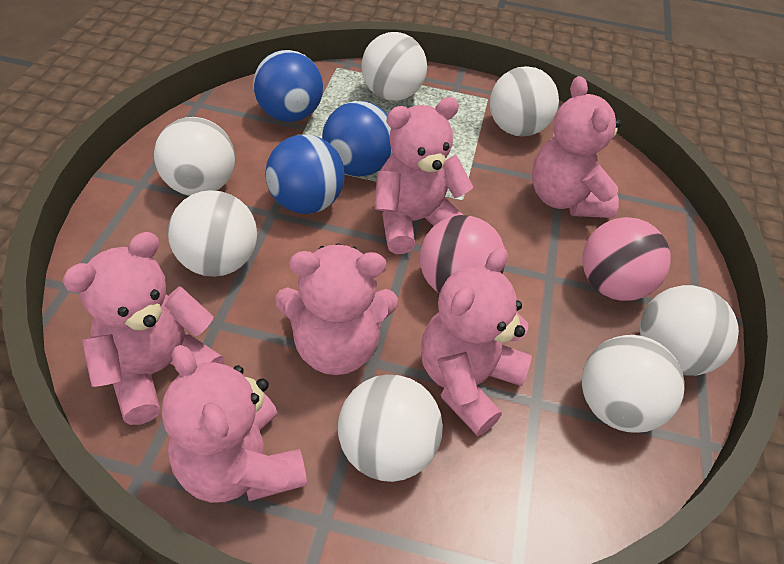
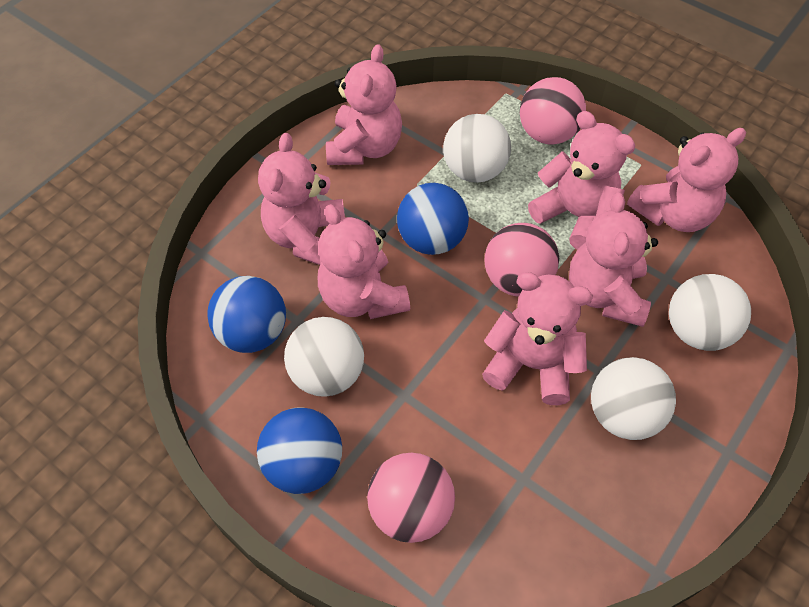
pink ball: 2 -> 3
pink teddy bear: 6 -> 7
white ball: 7 -> 4

